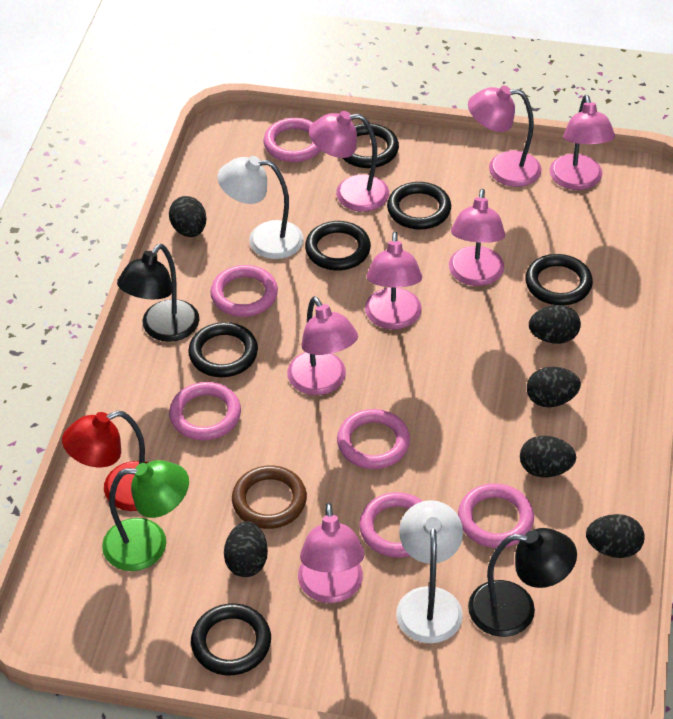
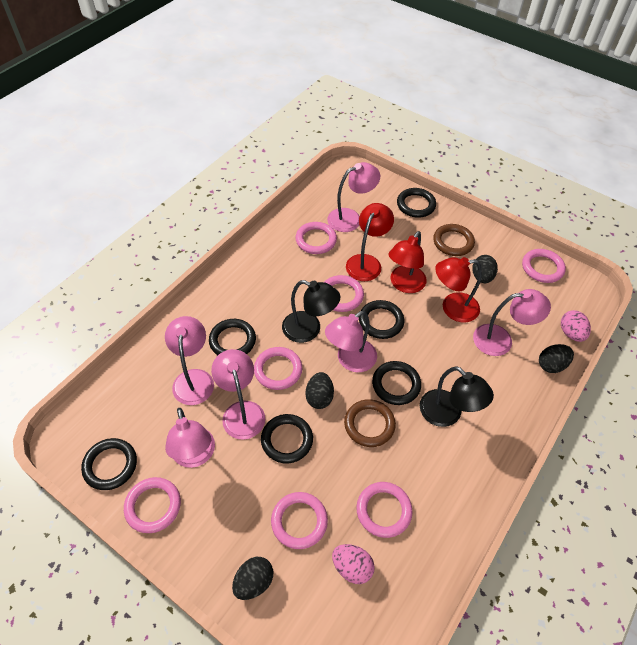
black egg: 6 -> 4
brown ring: 1 -> 2
green lamp: 1 -> 0
pink egg: 0 -> 2
pink lamp: 7 -> 6
pink ring: 6 -> 7
red lamp: 1 -> 3
white lamp: 2 -> 0

